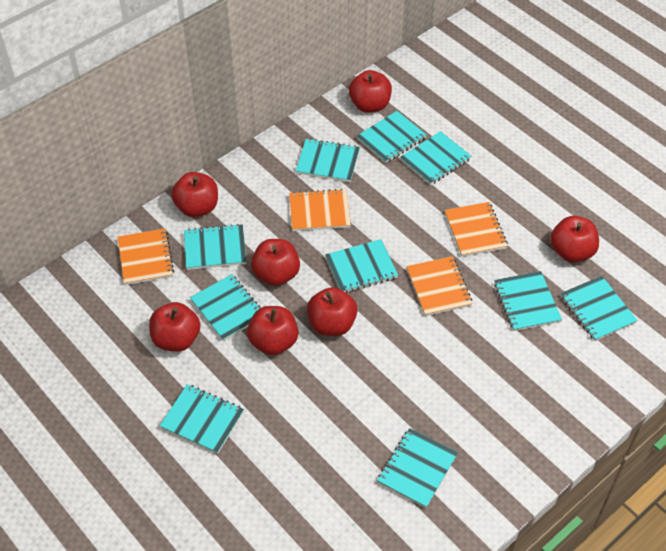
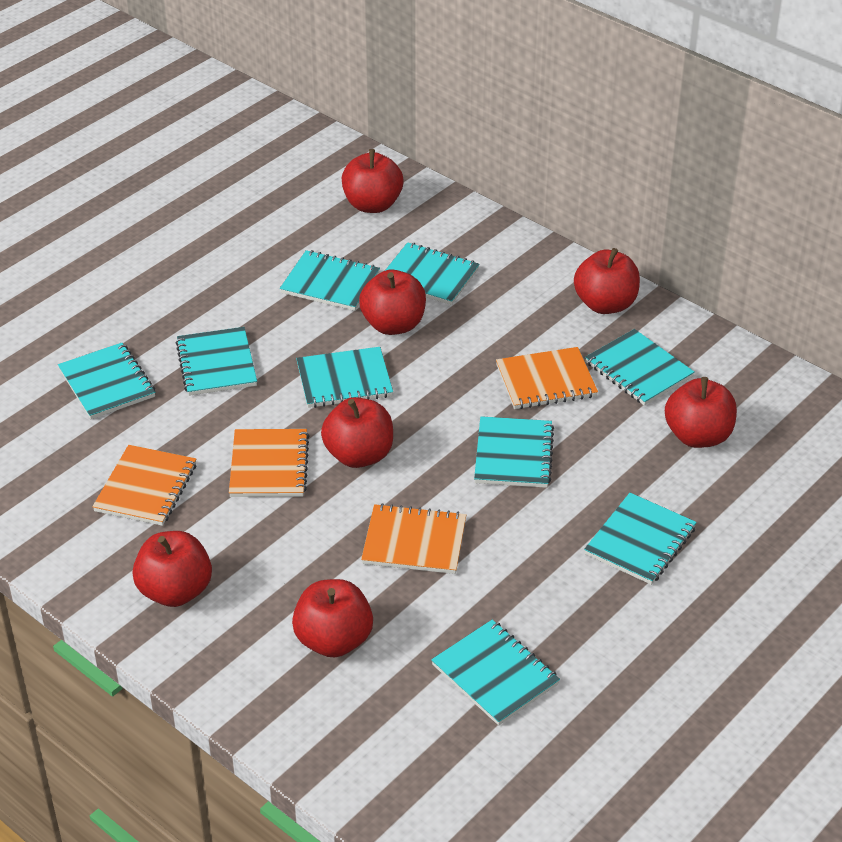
turquoise notebook: 10 -> 9

